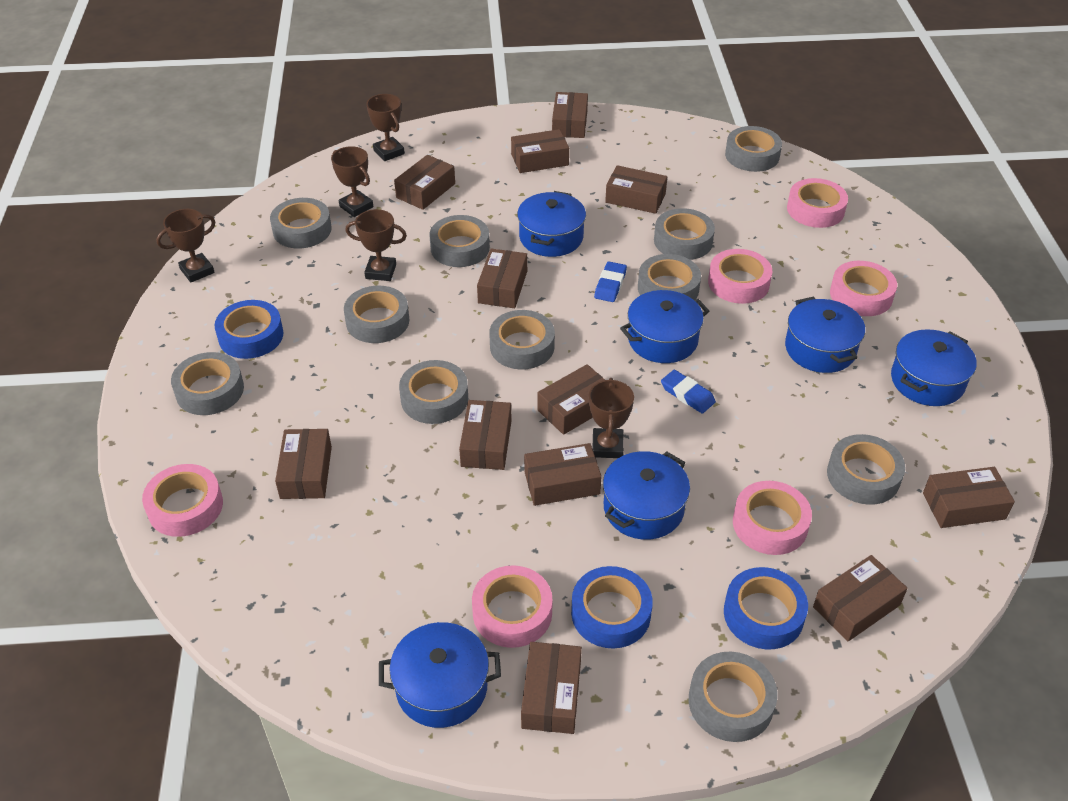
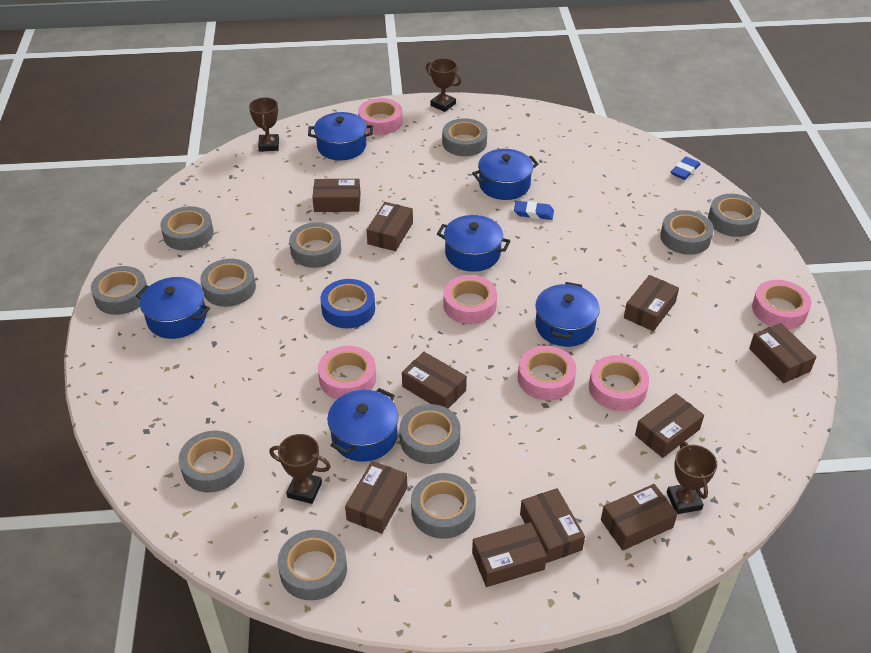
blue tape: 3 -> 1
brown box: 12 -> 10
brown trophy: 5 -> 4

